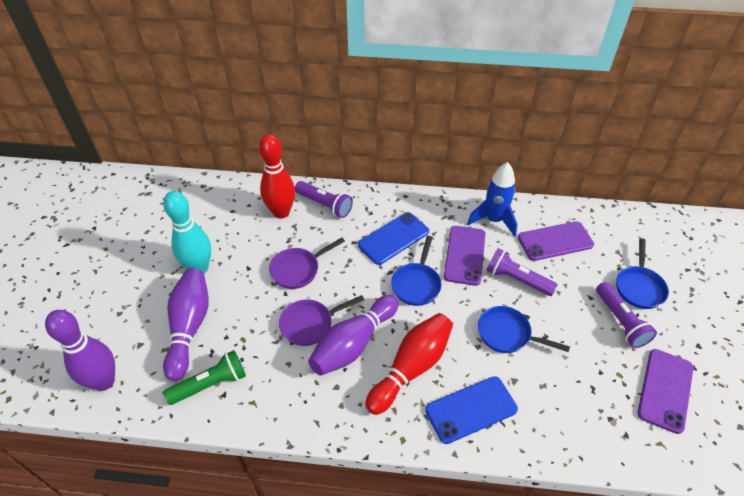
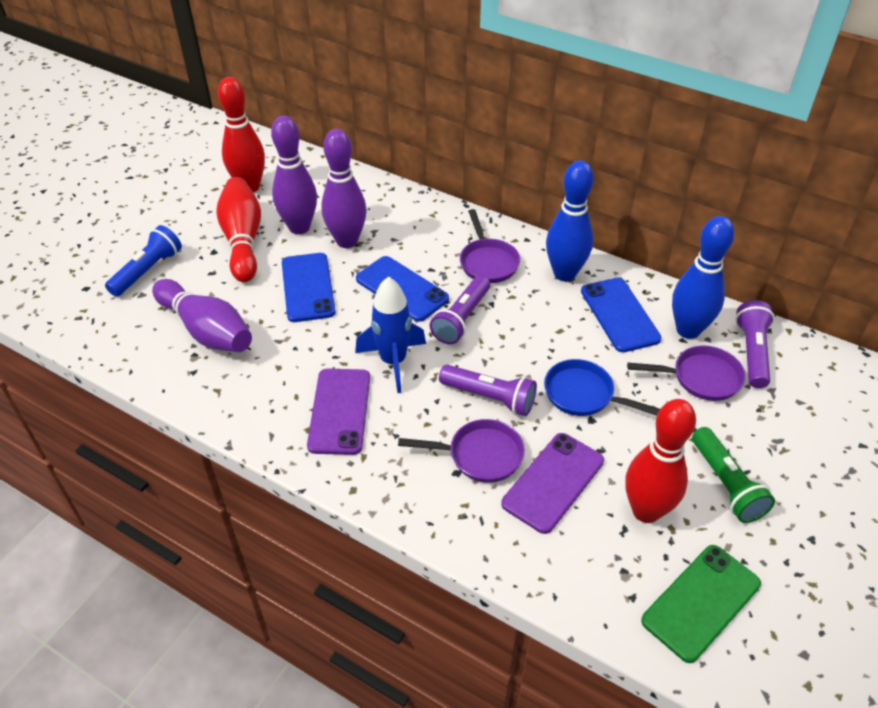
blue bowling pin: 0 -> 2
blue flashlight: 0 -> 1
blue pan: 3 -> 1
blue phone: 2 -> 3
green phone: 0 -> 1
purple pan: 2 -> 3
purple phone: 3 -> 2
red bowling pin: 2 -> 3
turquoise bowling pin: 1 -> 0

